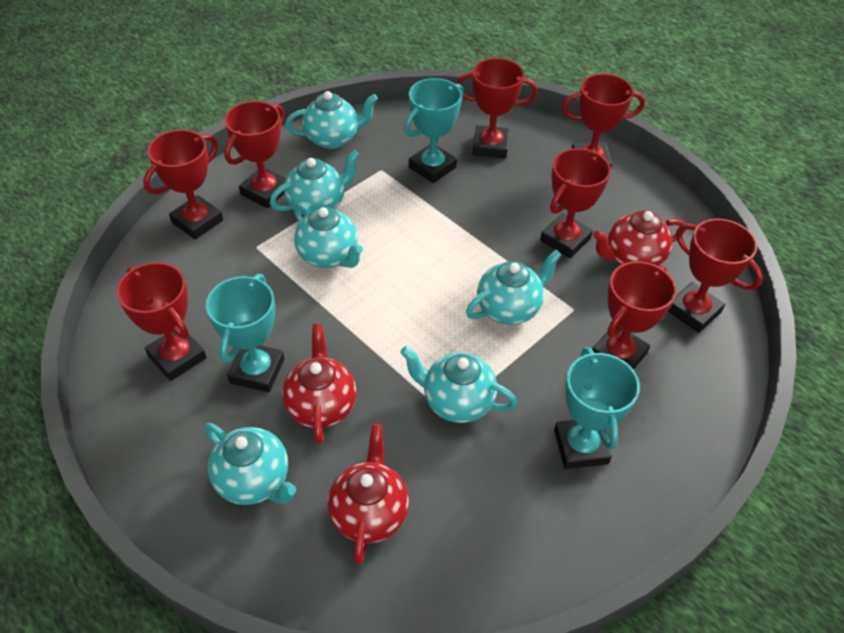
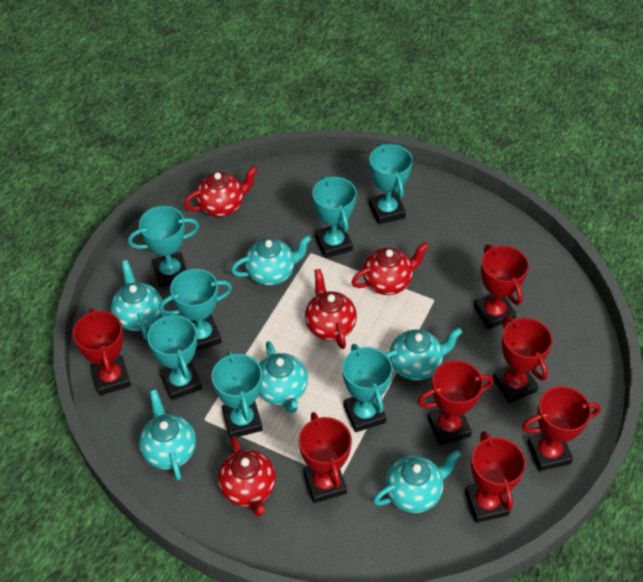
red teapot: 3 -> 4
red trophy: 8 -> 7
turquoise trophy: 3 -> 7

